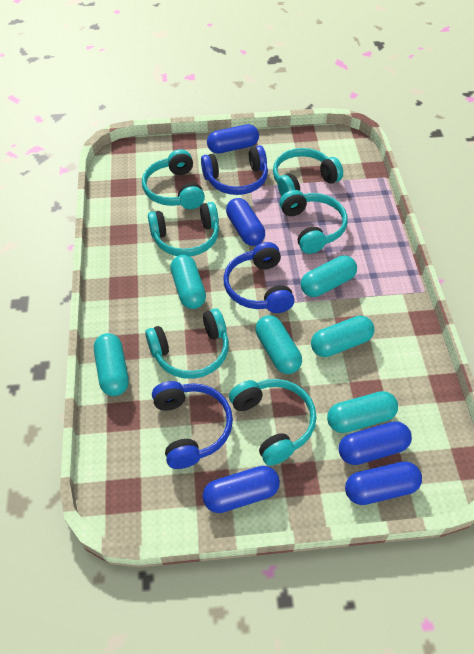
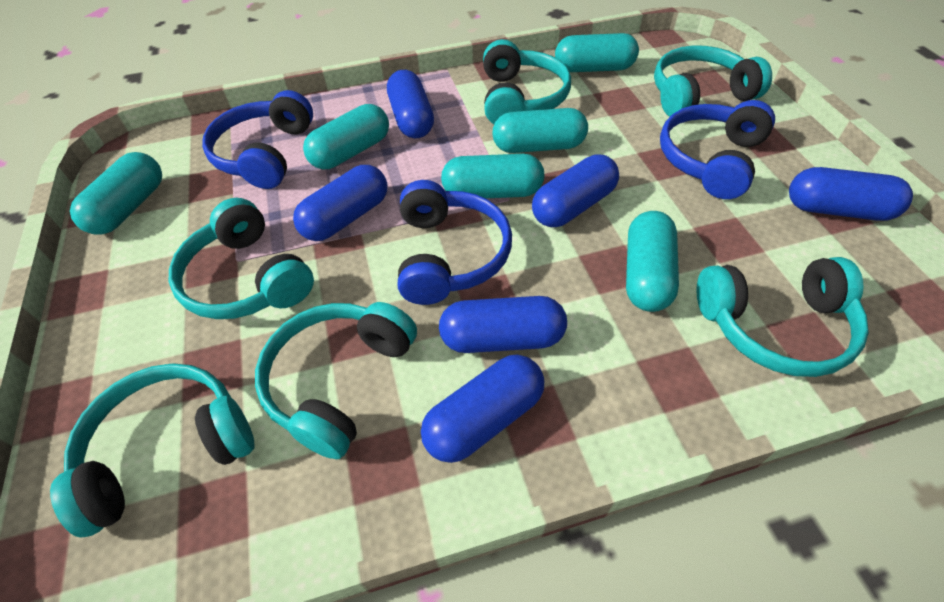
blue capsule: 5 -> 6

